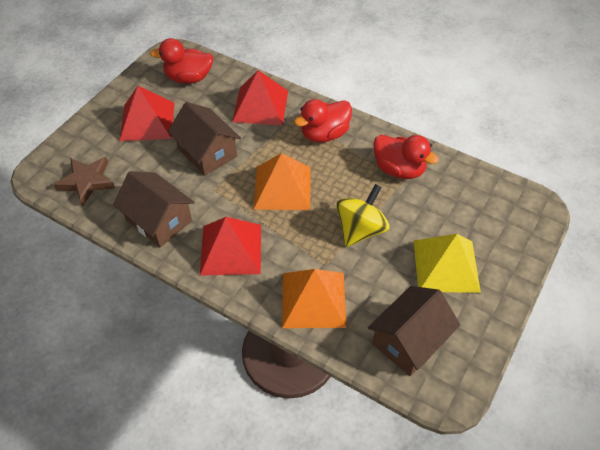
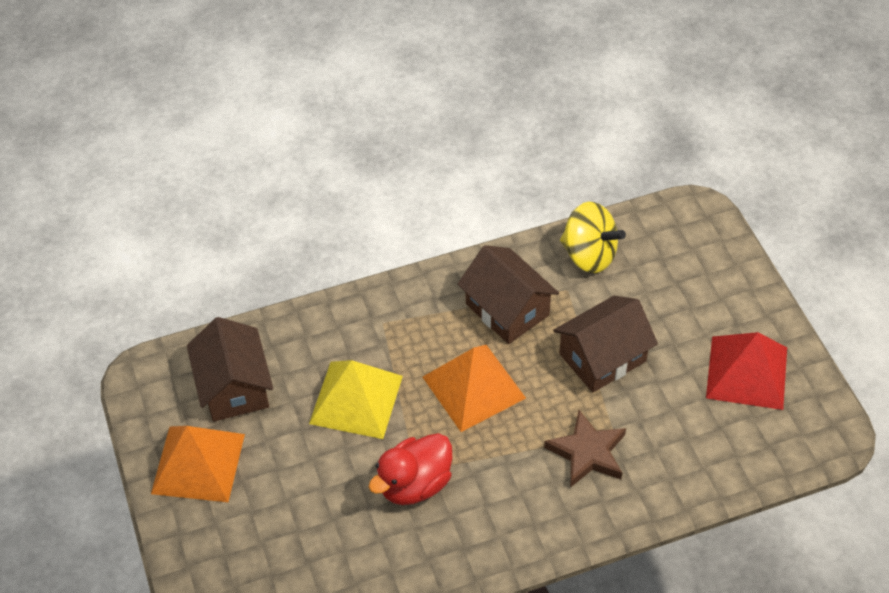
red duck: 3 -> 1
red pyramid: 3 -> 1

